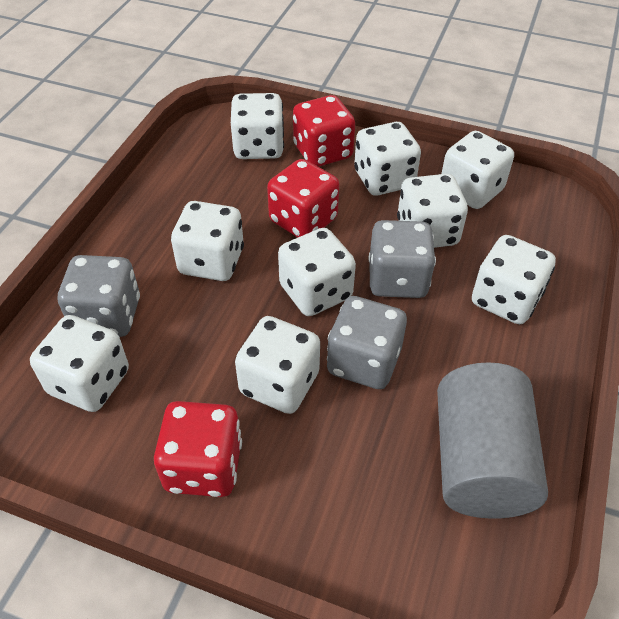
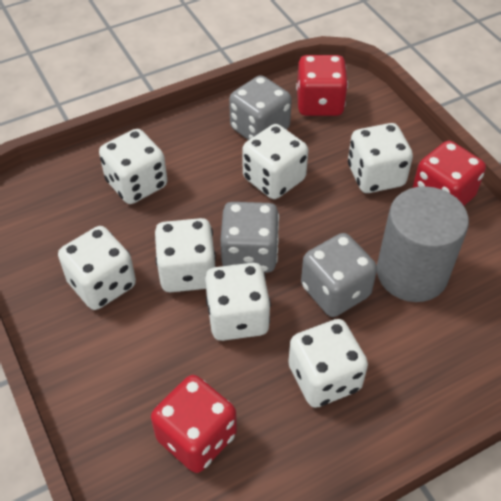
white dice: 9 -> 7

